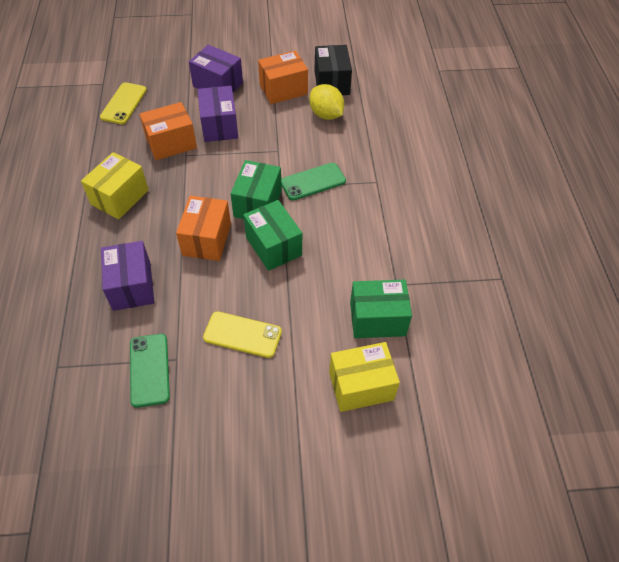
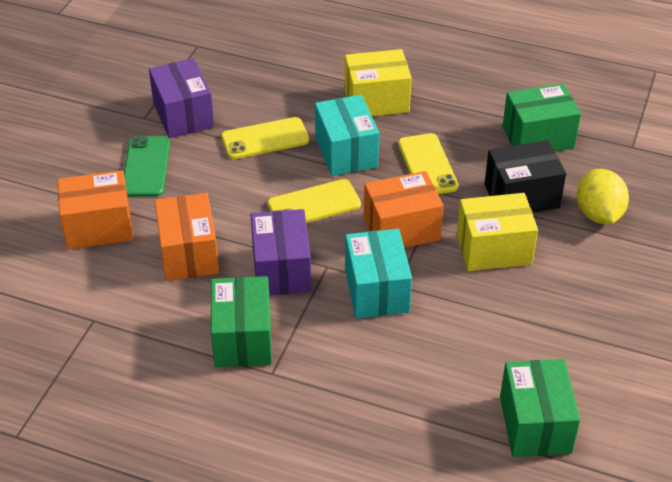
green phone: 2 -> 1
purple box: 3 -> 2
turquoise box: 0 -> 2
yellow phone: 2 -> 3

